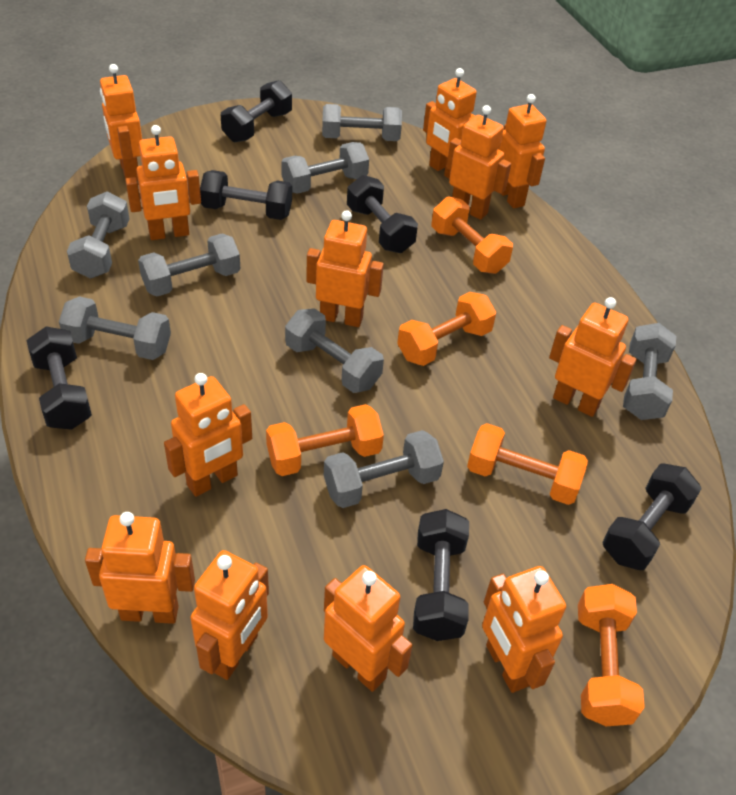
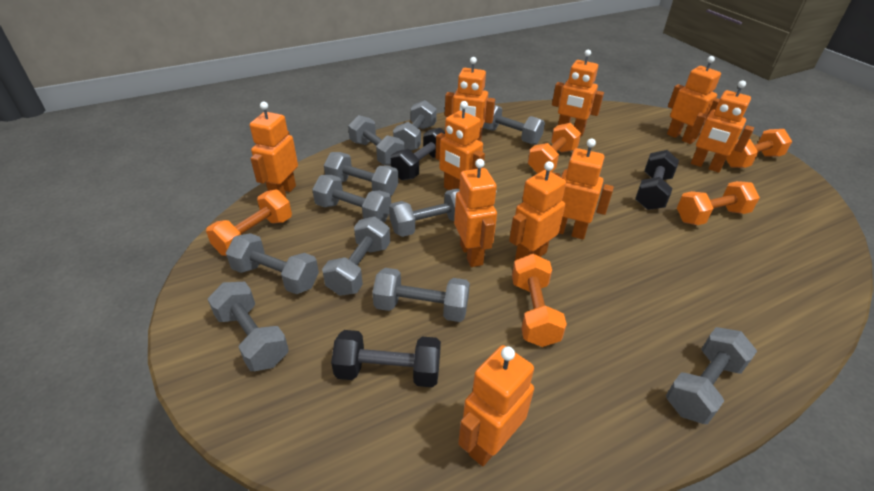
black dumbbell: 6 -> 3
grey dumbbell: 8 -> 11
orange robot: 12 -> 10

